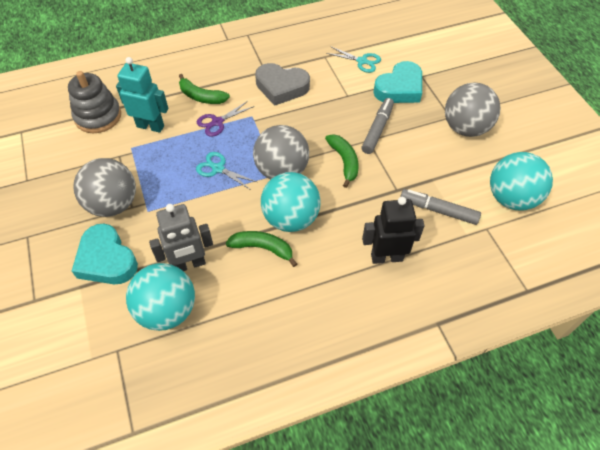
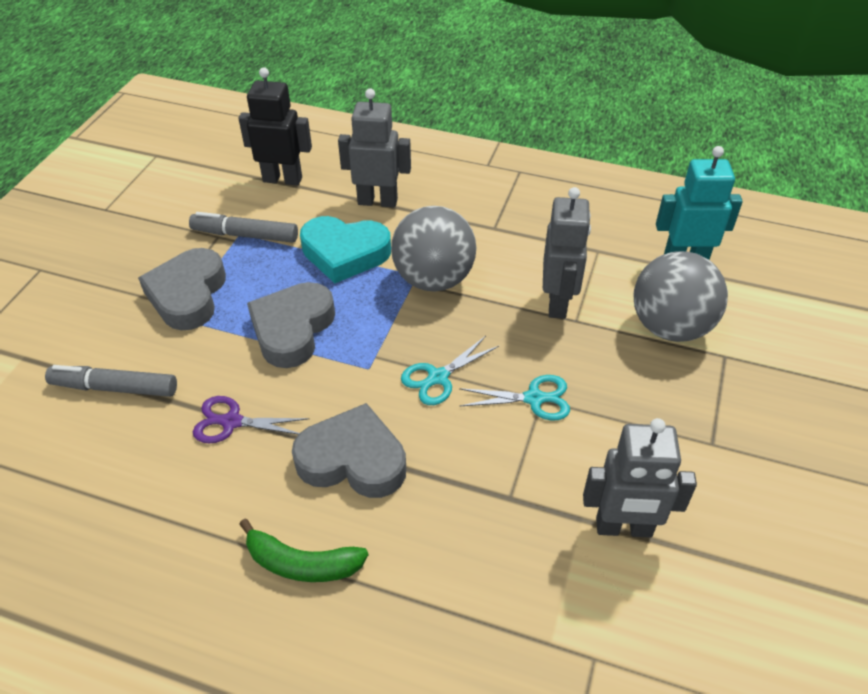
green banana: 3 -> 1
grey ball: 3 -> 2
grey heart: 1 -> 3
grey robot: 1 -> 3
grey stacking toy: 1 -> 0
turquoise ball: 3 -> 0
turquoise heart: 2 -> 1

